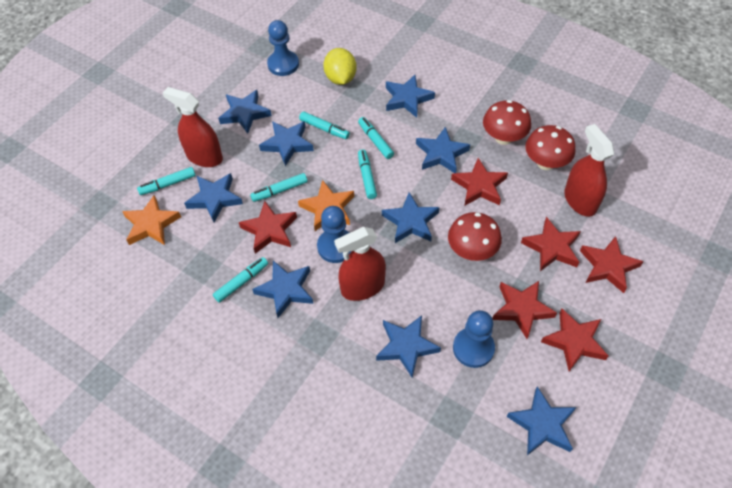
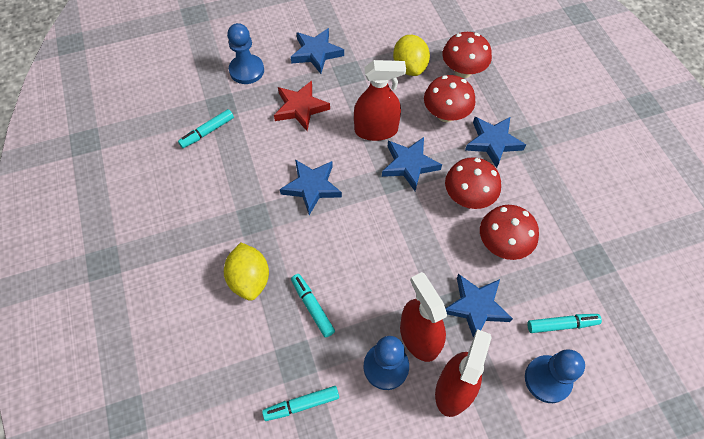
blue star: 9 -> 5
orange star: 2 -> 0
red mushroom: 3 -> 4
red star: 6 -> 1
turquoise marker: 6 -> 4
yellow lemon: 1 -> 2

